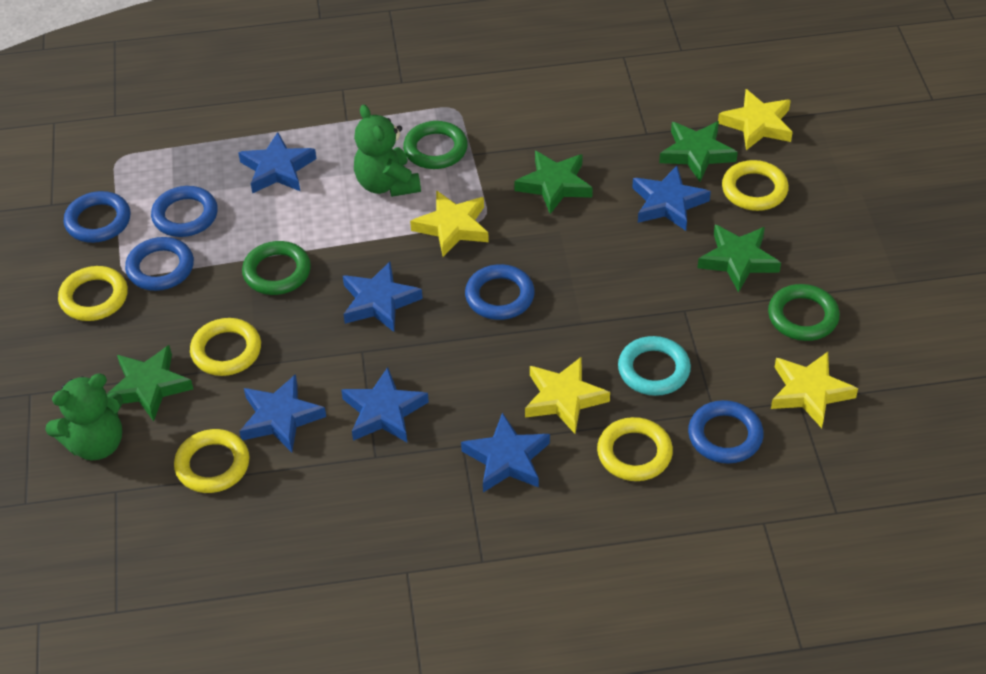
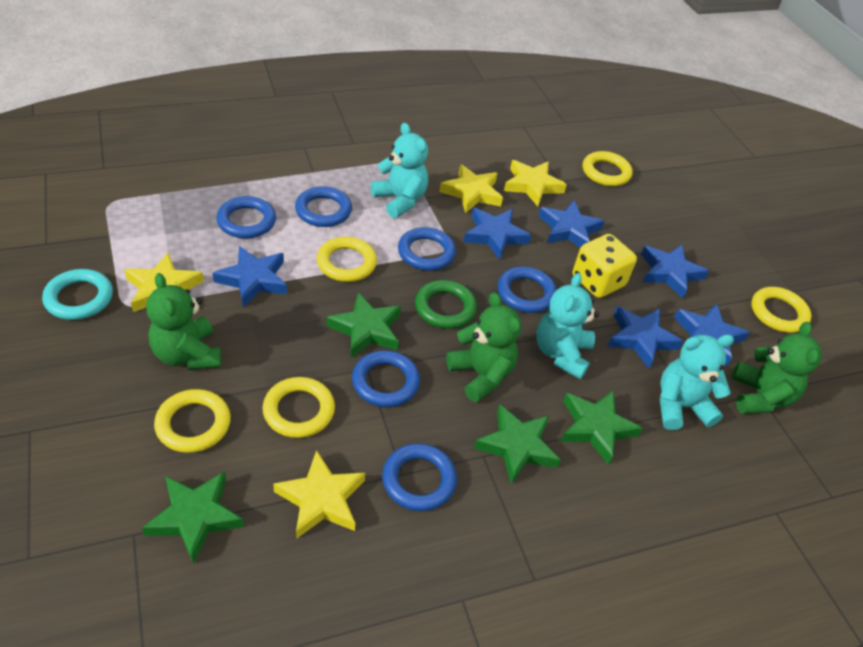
blue ring: 5 -> 6
green ring: 3 -> 1
green teddy bear: 2 -> 3
turquoise teddy bear: 0 -> 3
yellow dice: 0 -> 1

